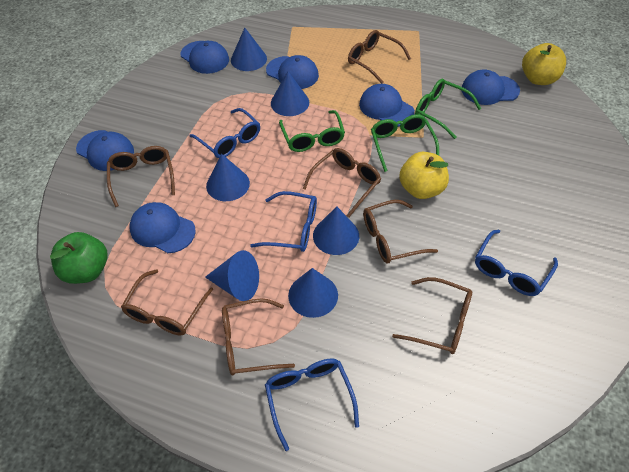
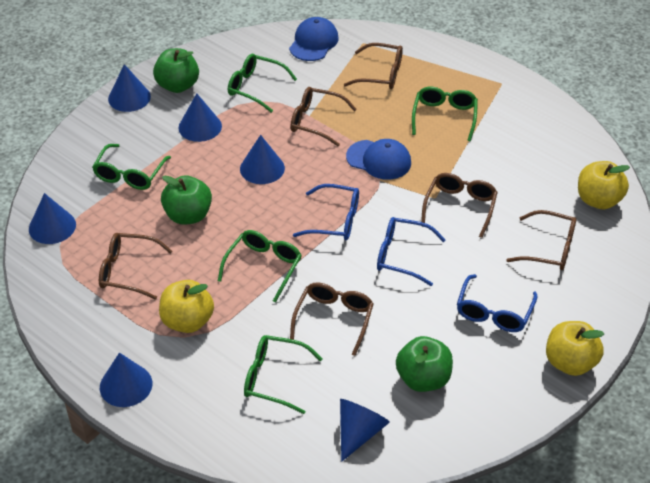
blue cap: 6 -> 2
blue glasses: 4 -> 3
brown glasses: 7 -> 6
green apple: 1 -> 3
green glasses: 3 -> 5
yellow apple: 2 -> 3

